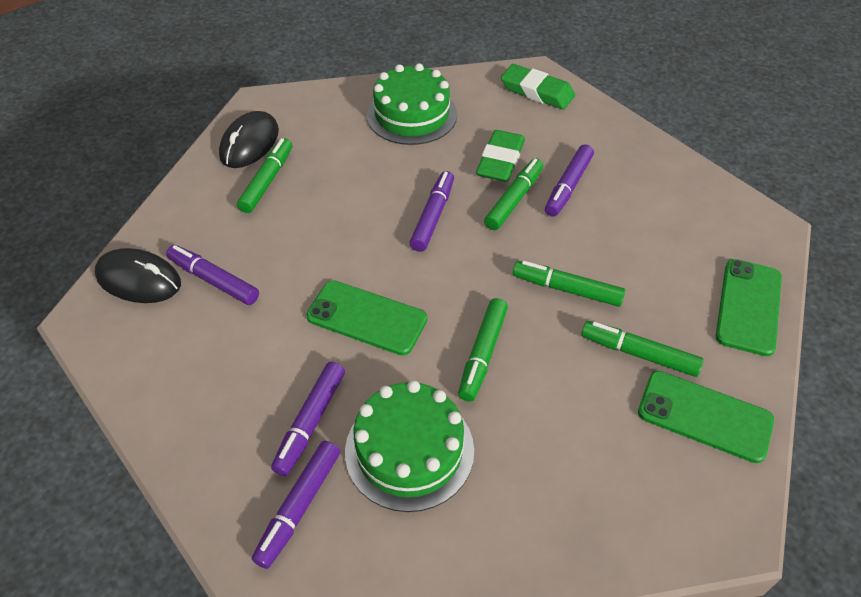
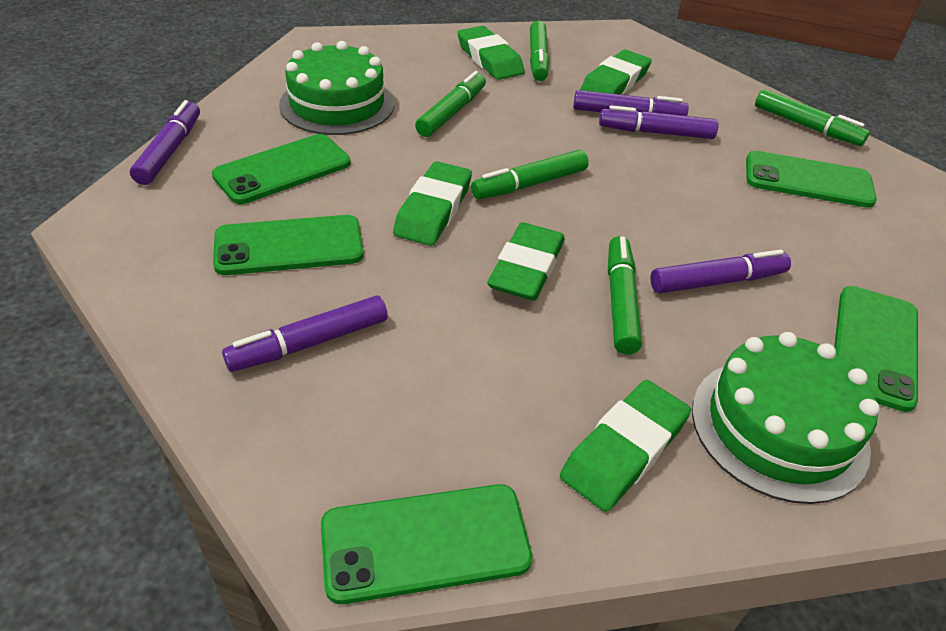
black mouse: 2 -> 0
green eraser: 2 -> 5
green phone: 3 -> 5

